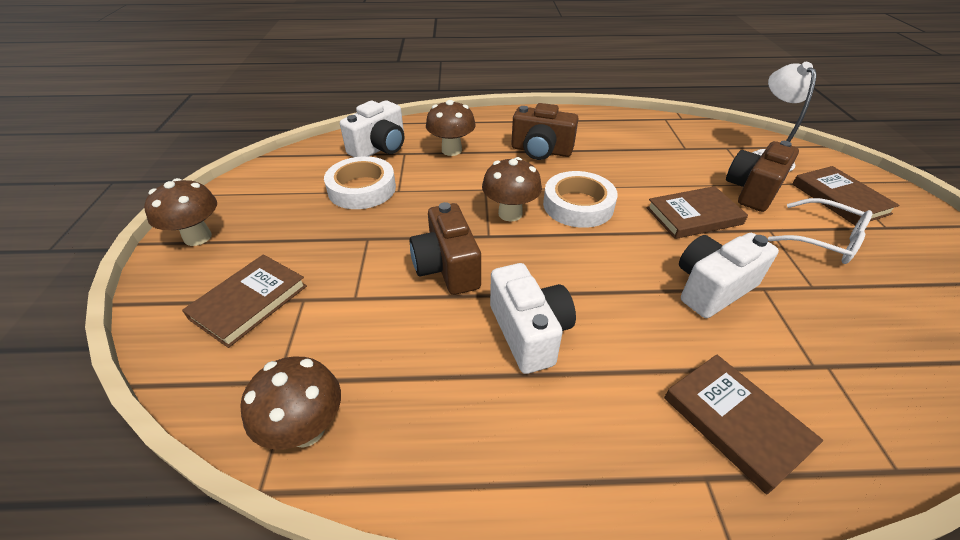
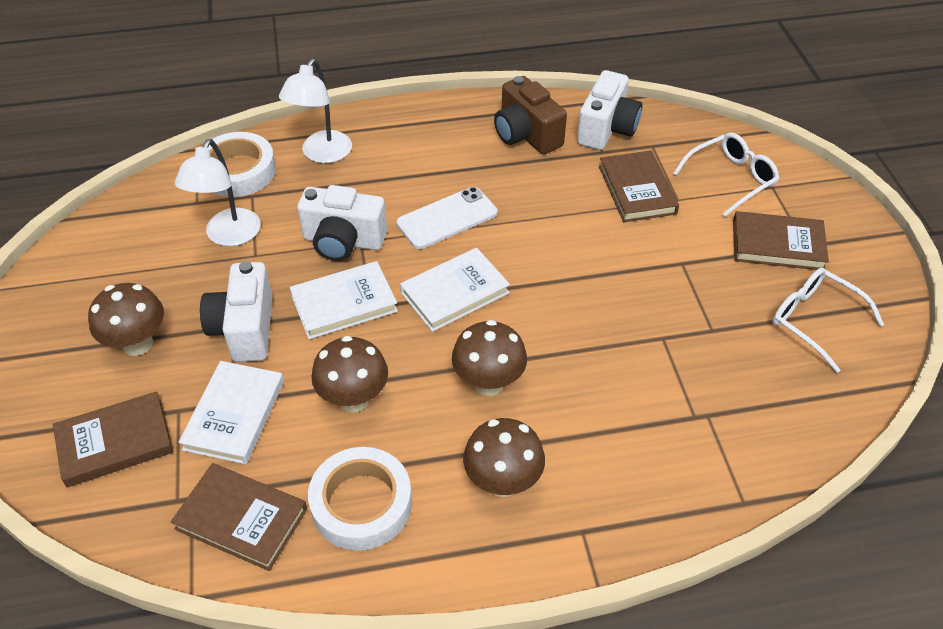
brown camera: 3 -> 1
white book: 0 -> 3
white glasses: 1 -> 2
white lamp: 1 -> 2
white phone: 0 -> 1

